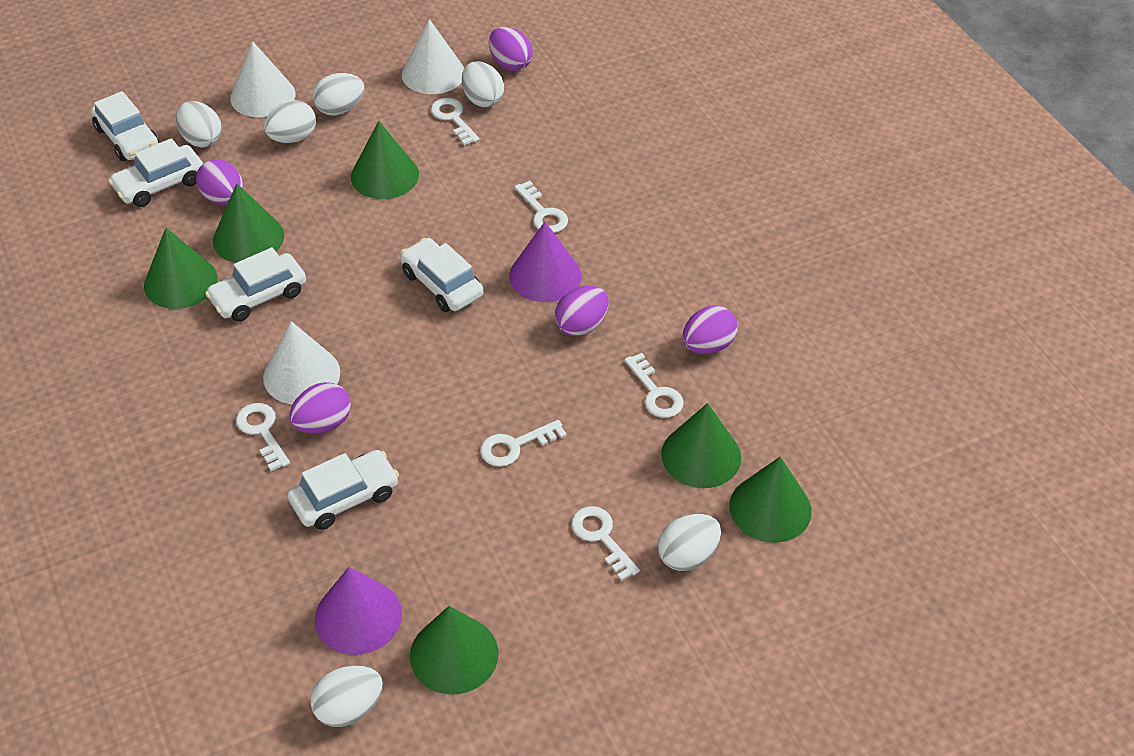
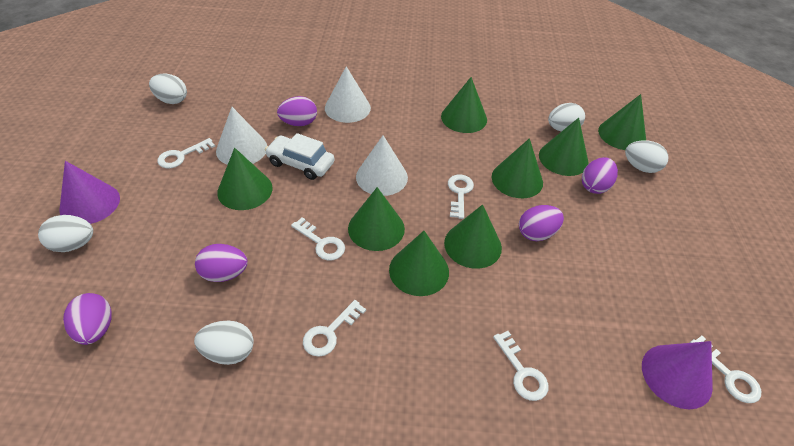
green cone: 6 -> 8
white car: 5 -> 1
white egg: 6 -> 5

